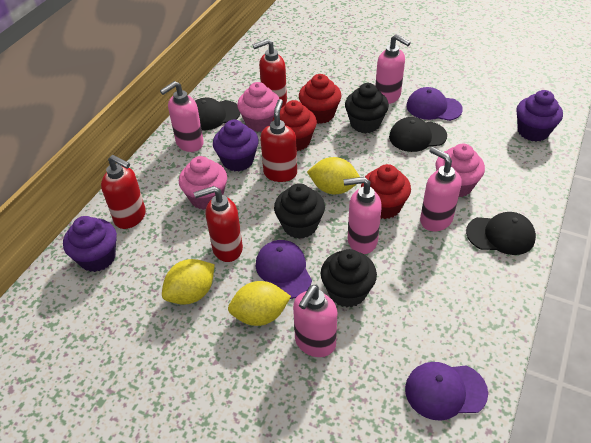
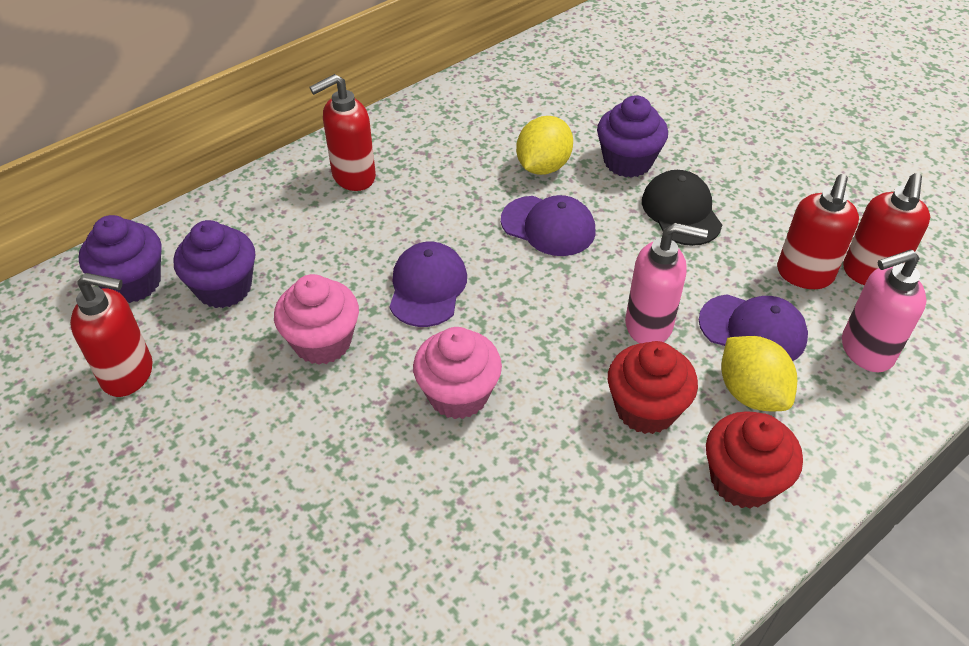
black cap: 3 -> 1
black cupcake: 3 -> 0
pink cupcake: 3 -> 2
pink soap dispenser: 5 -> 2
red cupcake: 3 -> 2
yellow lemon: 3 -> 2

